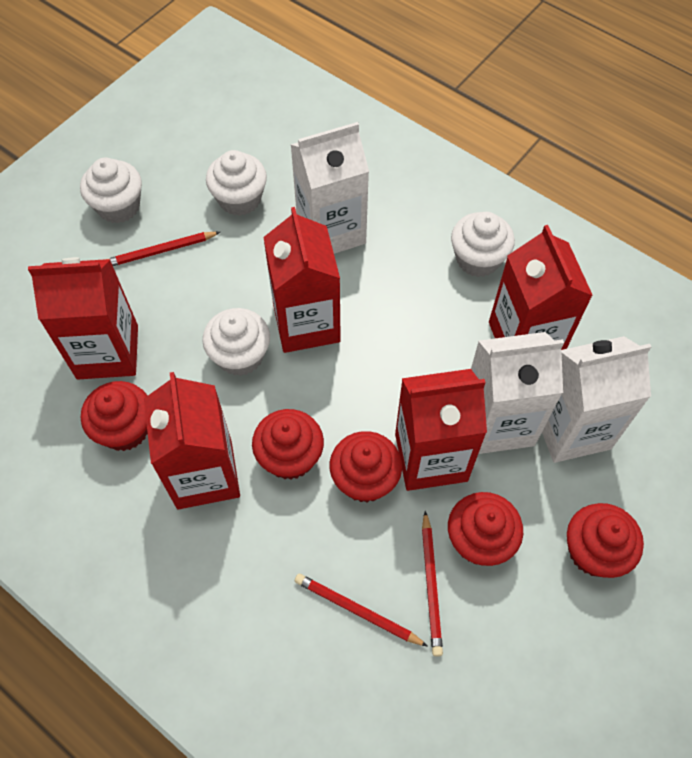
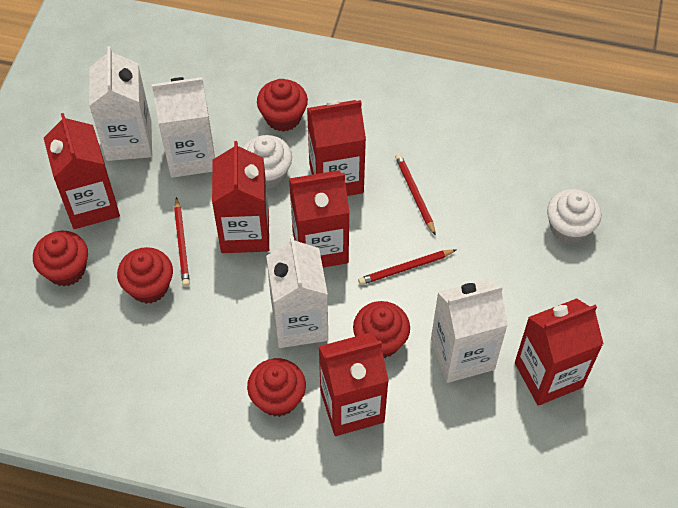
red carton: 5 -> 6
white carton: 3 -> 4
white cupcake: 4 -> 2

